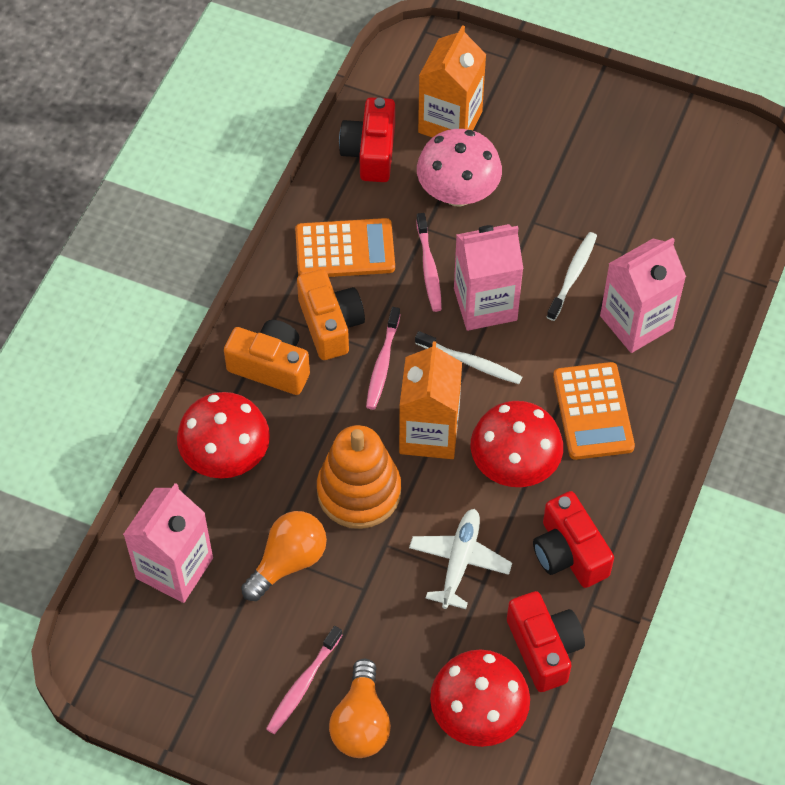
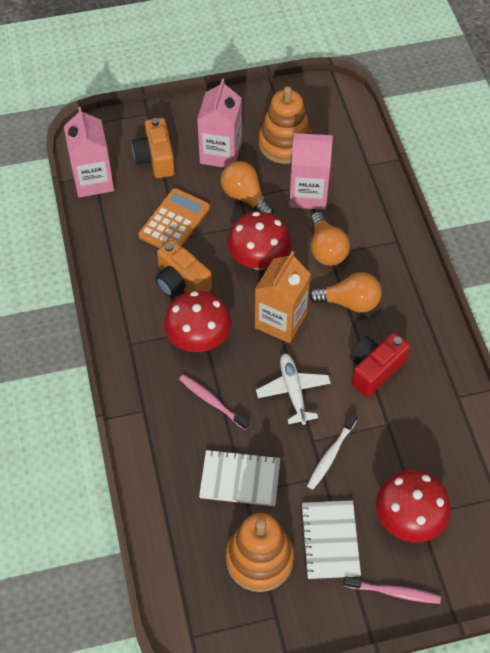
orange calculator: 2 -> 1
orange carton: 2 -> 1
orange light bulb: 2 -> 3
orange stacking toy: 1 -> 2
pink mushroom: 1 -> 0
pink toothbrush: 3 -> 2
red camera: 3 -> 1
white notebook: 0 -> 2
white toothbrush: 2 -> 1

